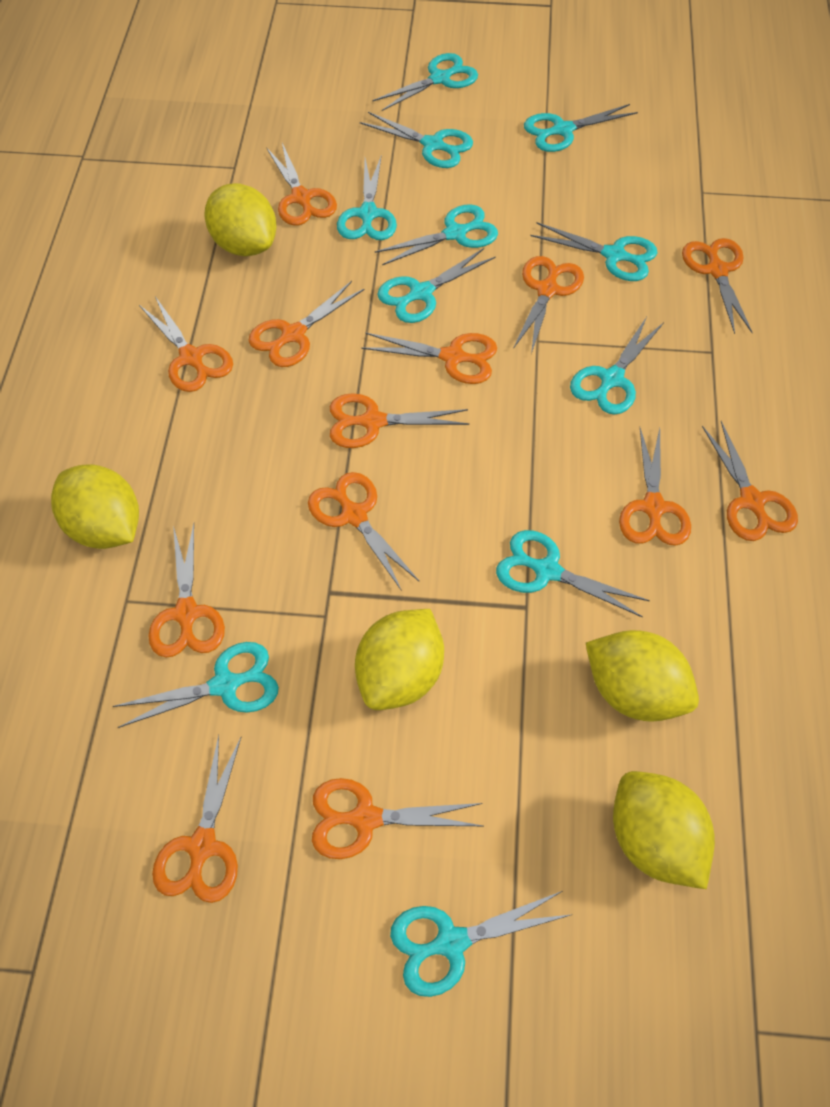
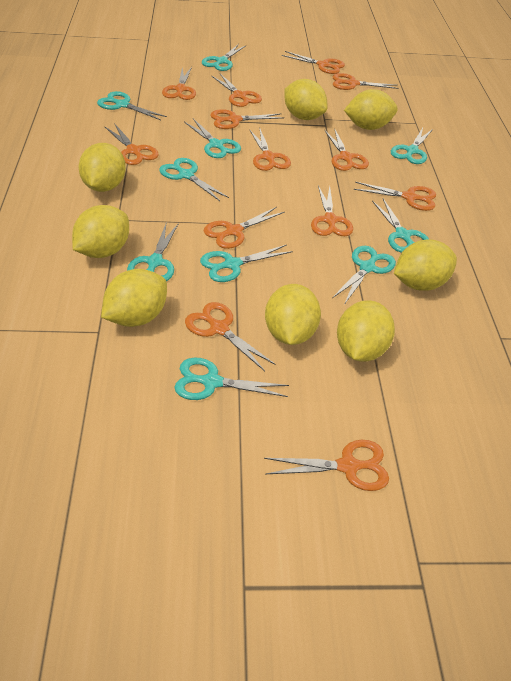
turquoise scissors: 11 -> 10
yellow lemon: 5 -> 8

